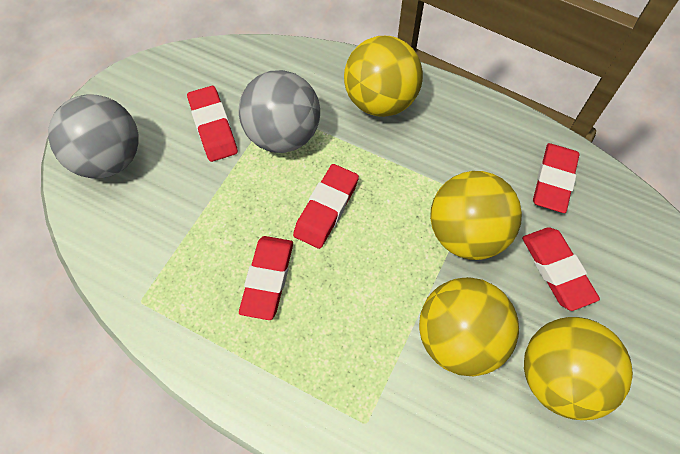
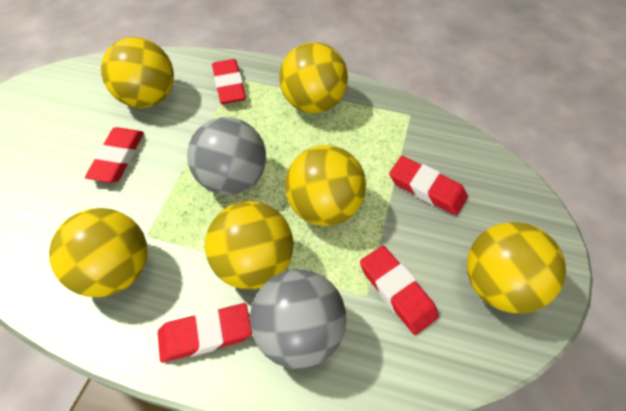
yellow ball: 4 -> 6

